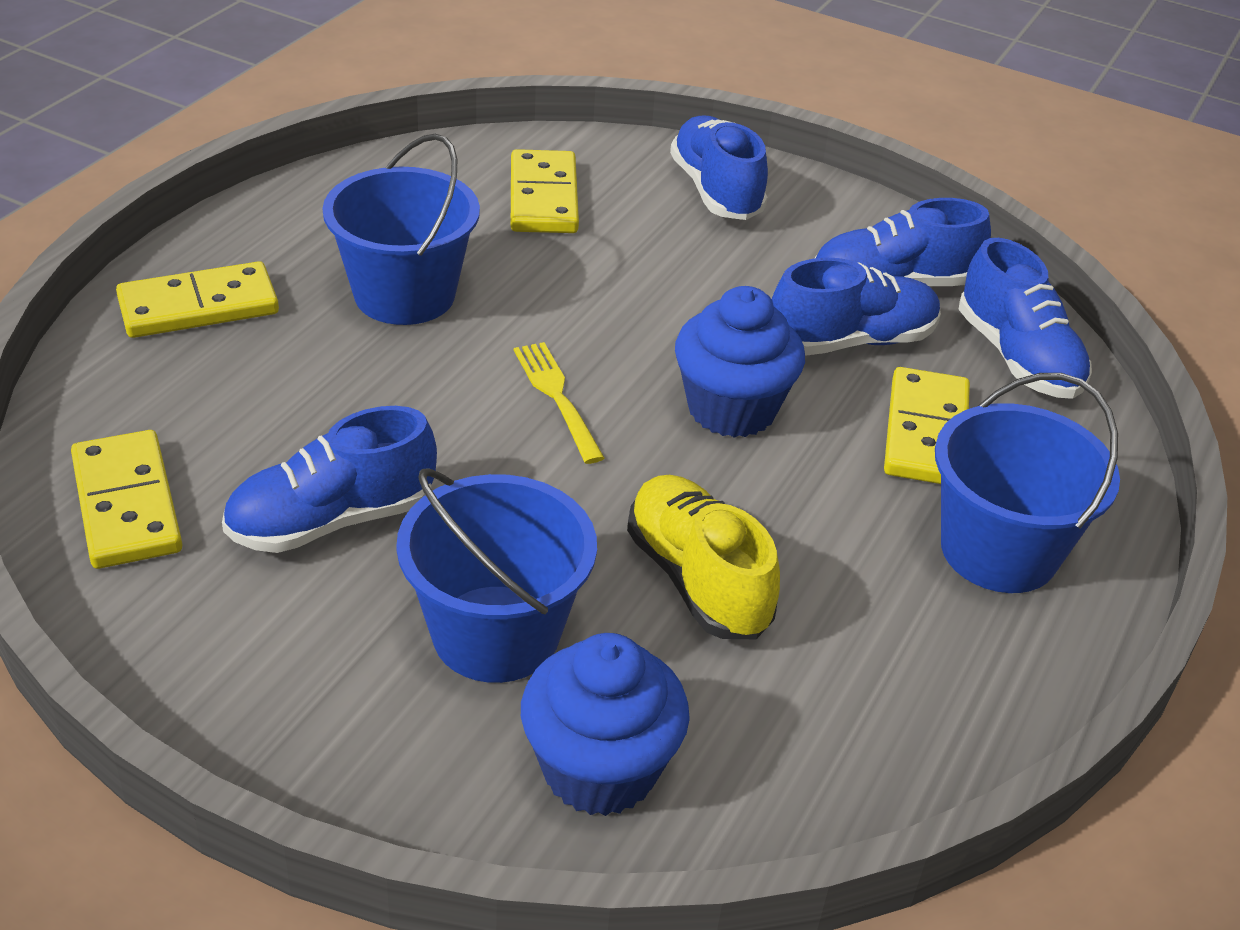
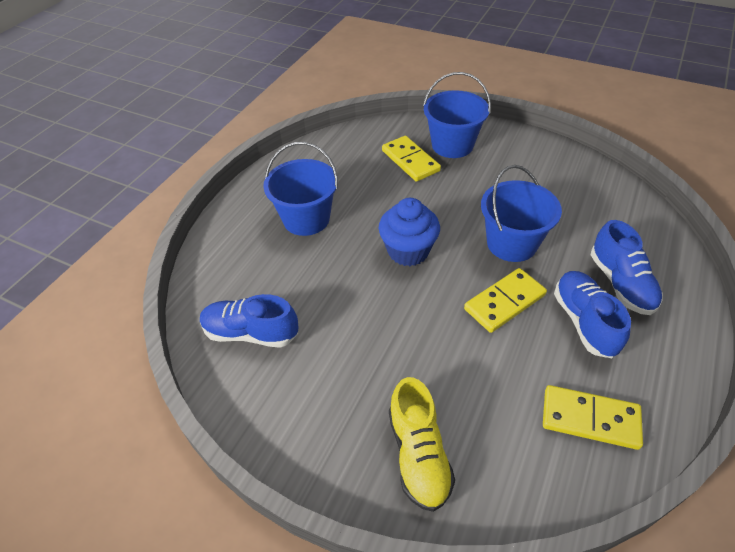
blue cupcake: 2 -> 1
blue shoe: 5 -> 3
yellow domino: 4 -> 3
yellow fork: 1 -> 0

